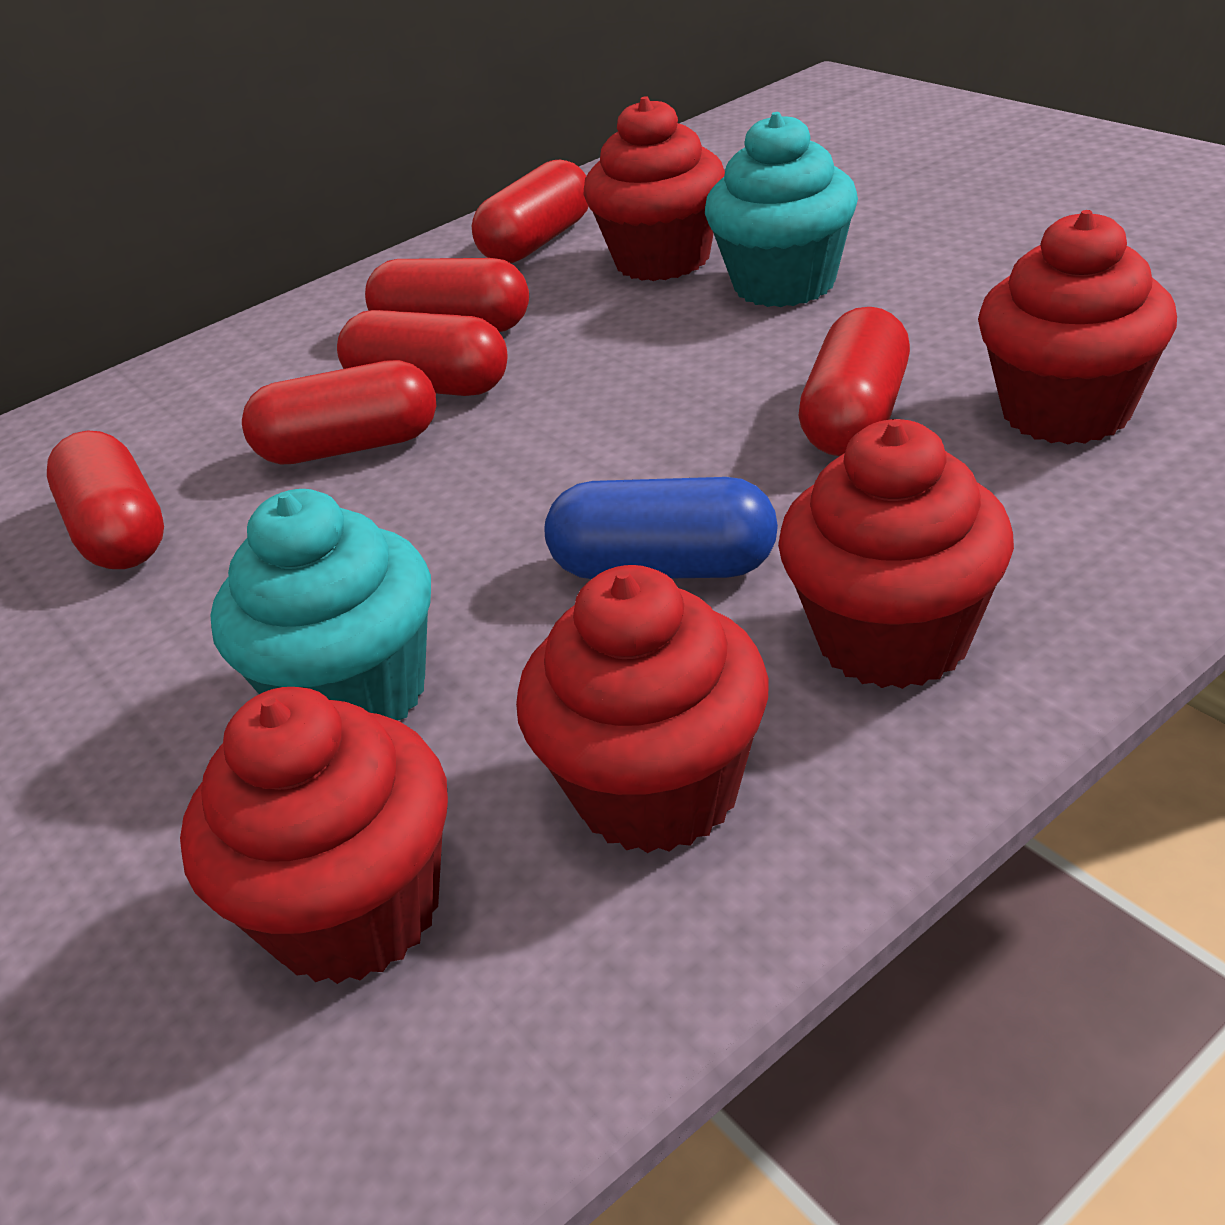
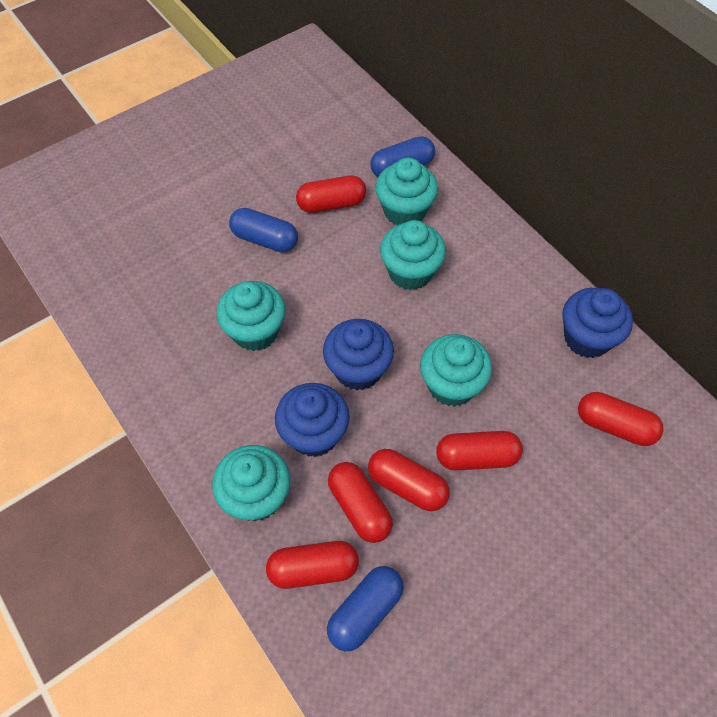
blue capsule: 1 -> 3
blue cupcake: 0 -> 3
red cupcake: 5 -> 0
turquoise cupcake: 2 -> 5

